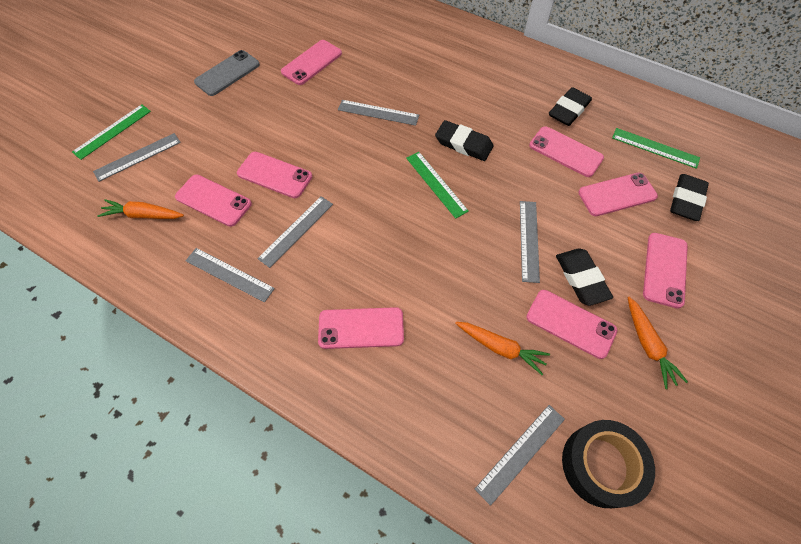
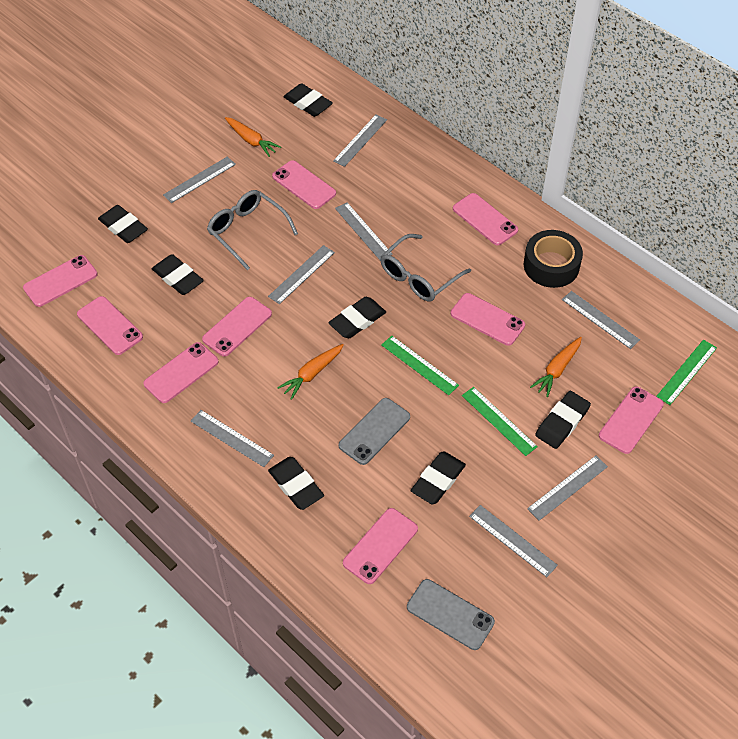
black eraser: 4 -> 7
grey glasses: 0 -> 2
grey phone: 1 -> 2
grey ruler: 6 -> 8
pink phone: 8 -> 9

